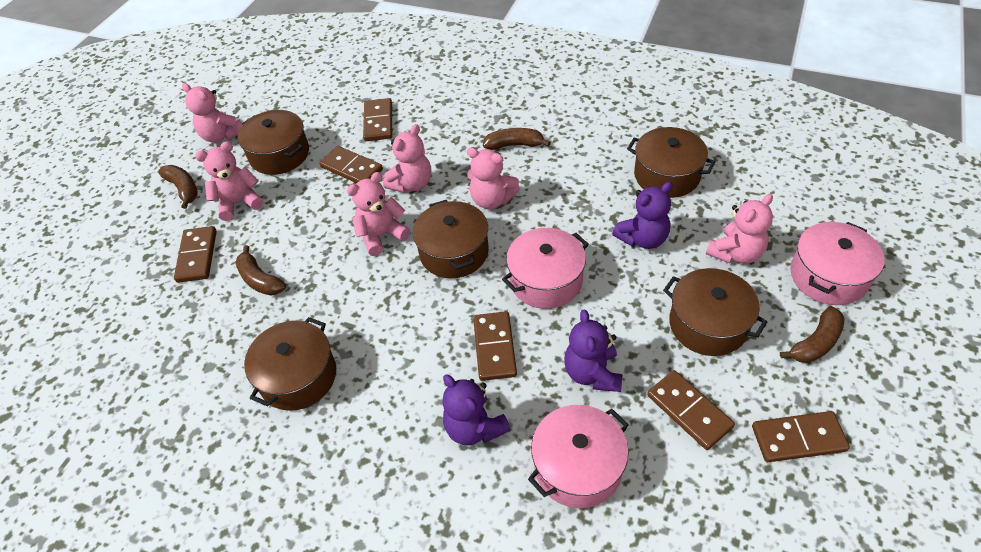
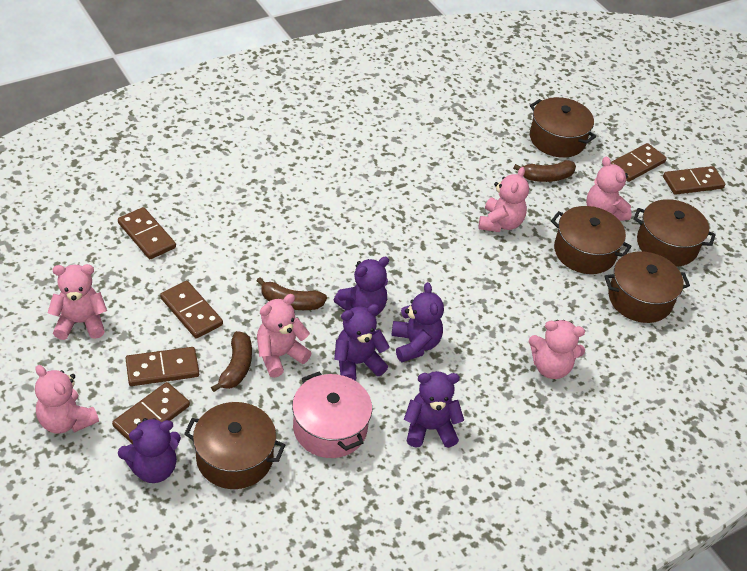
brown banana: 4 -> 3
pink pot: 3 -> 1
purple teddy bear: 3 -> 5

